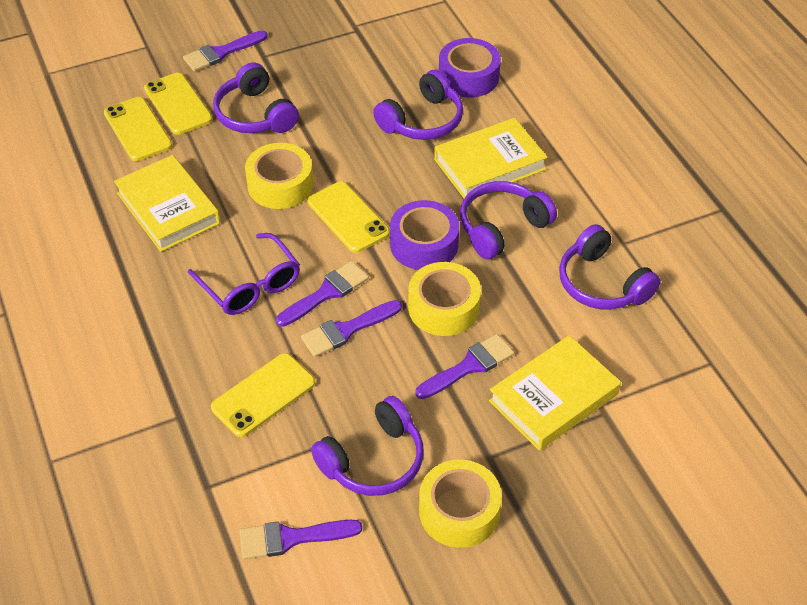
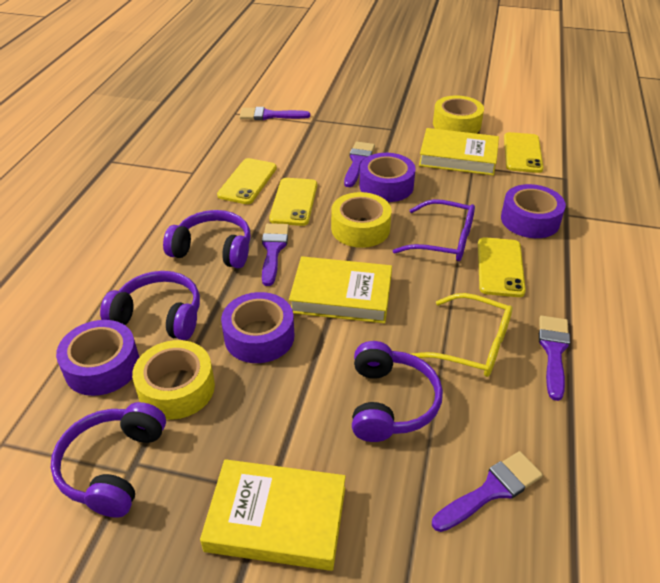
purple headphones: 5 -> 4
purple tape: 2 -> 4
yellow glasses: 0 -> 1

